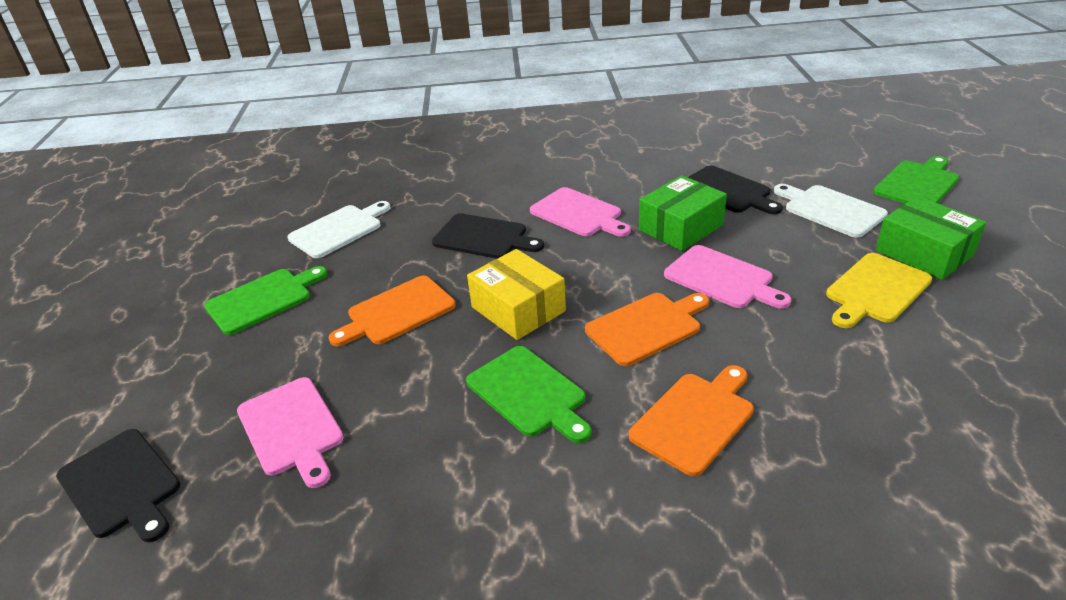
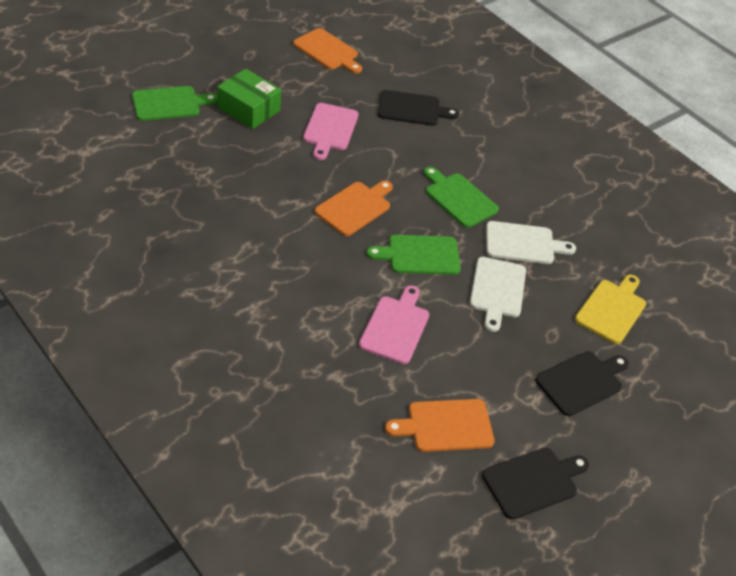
green box: 2 -> 1
pink cutting board: 3 -> 2
yellow box: 1 -> 0

